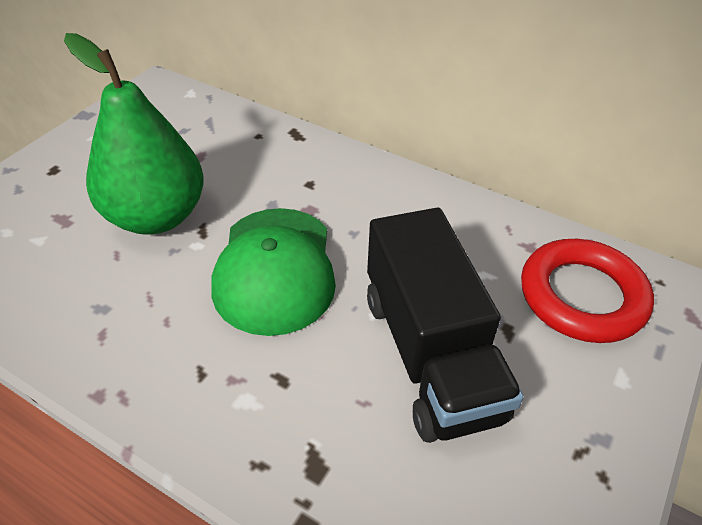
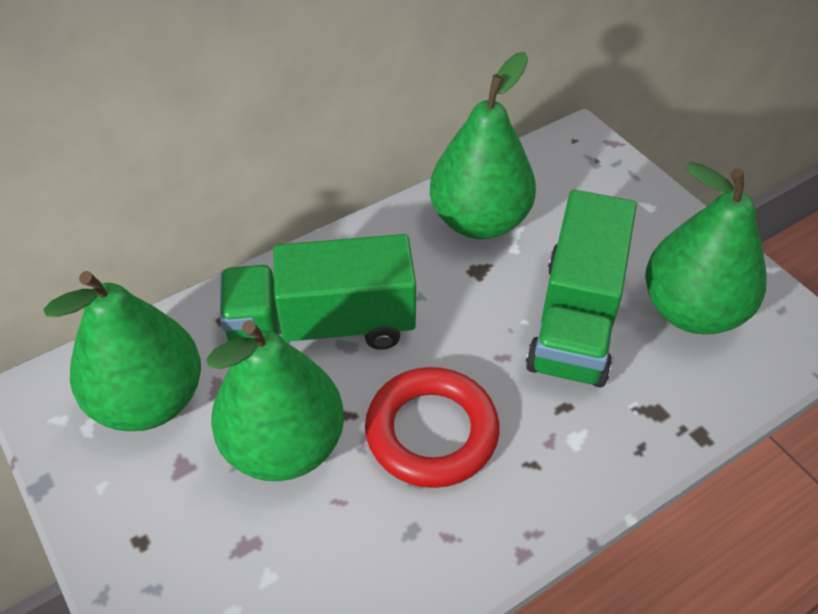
black truck: 1 -> 0
green cap: 1 -> 0
green pear: 1 -> 4
green truck: 0 -> 2

